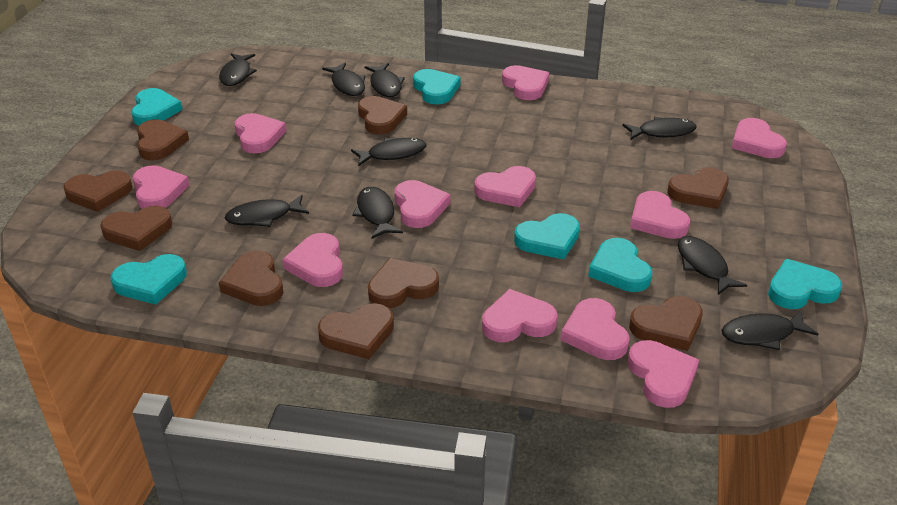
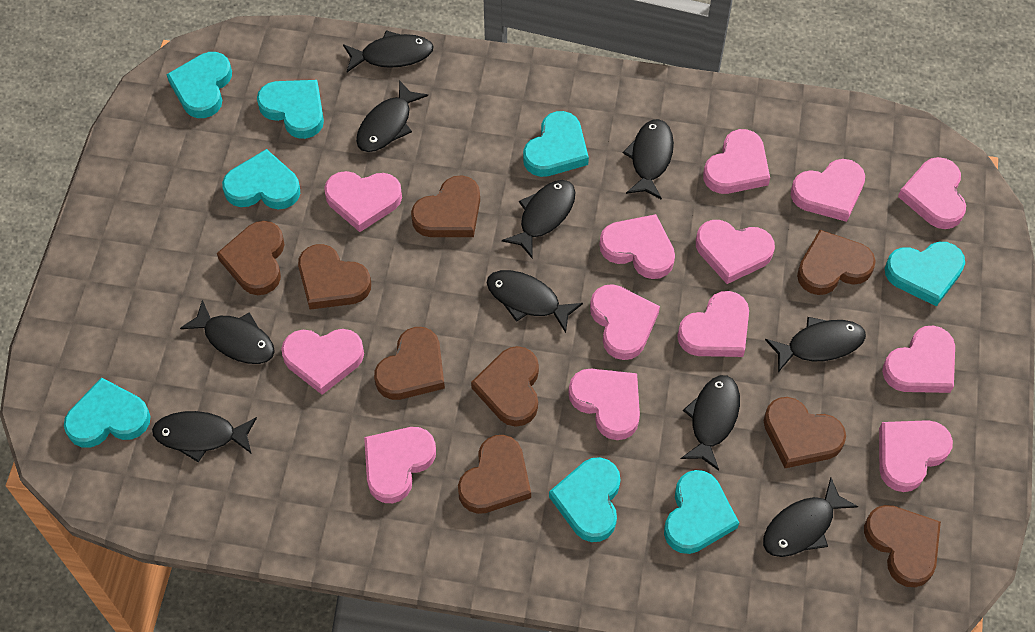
black fish: 9 -> 10
pink heart: 11 -> 13
turquoise heart: 6 -> 8

